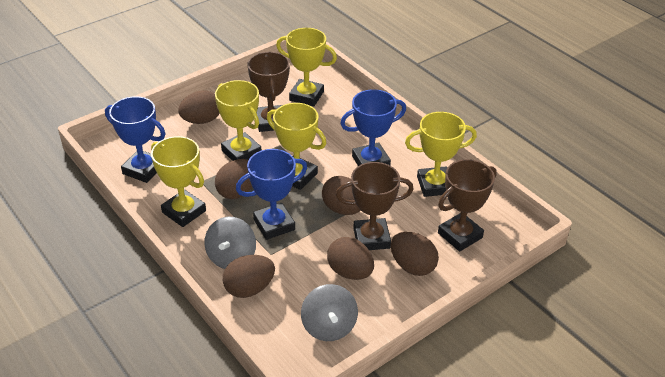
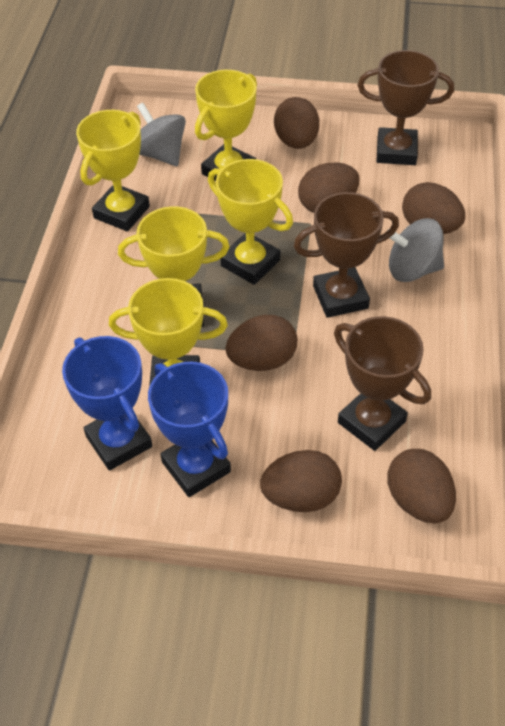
blue trophy: 3 -> 2

